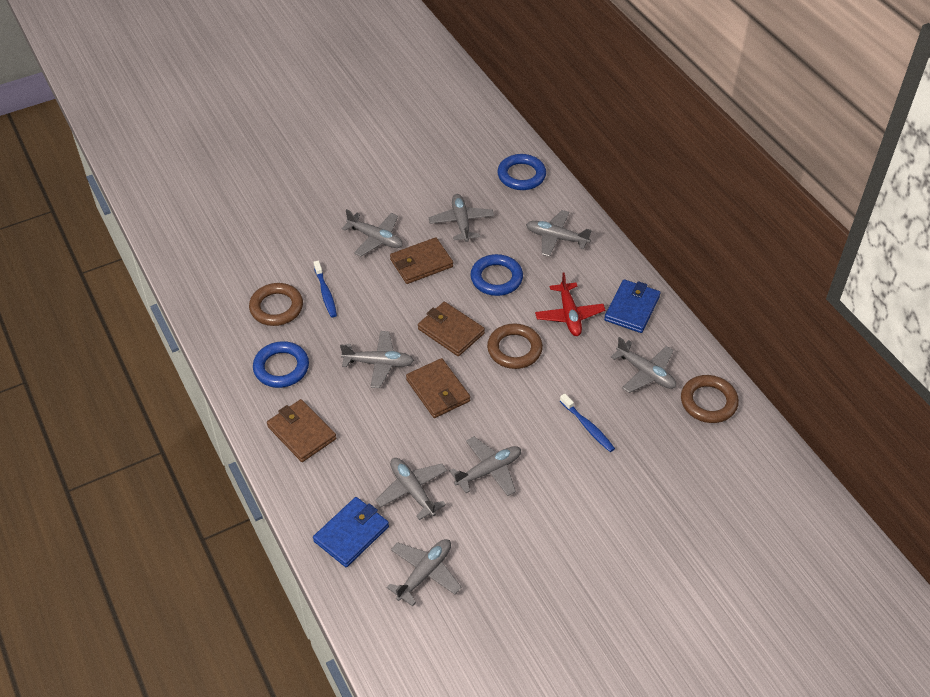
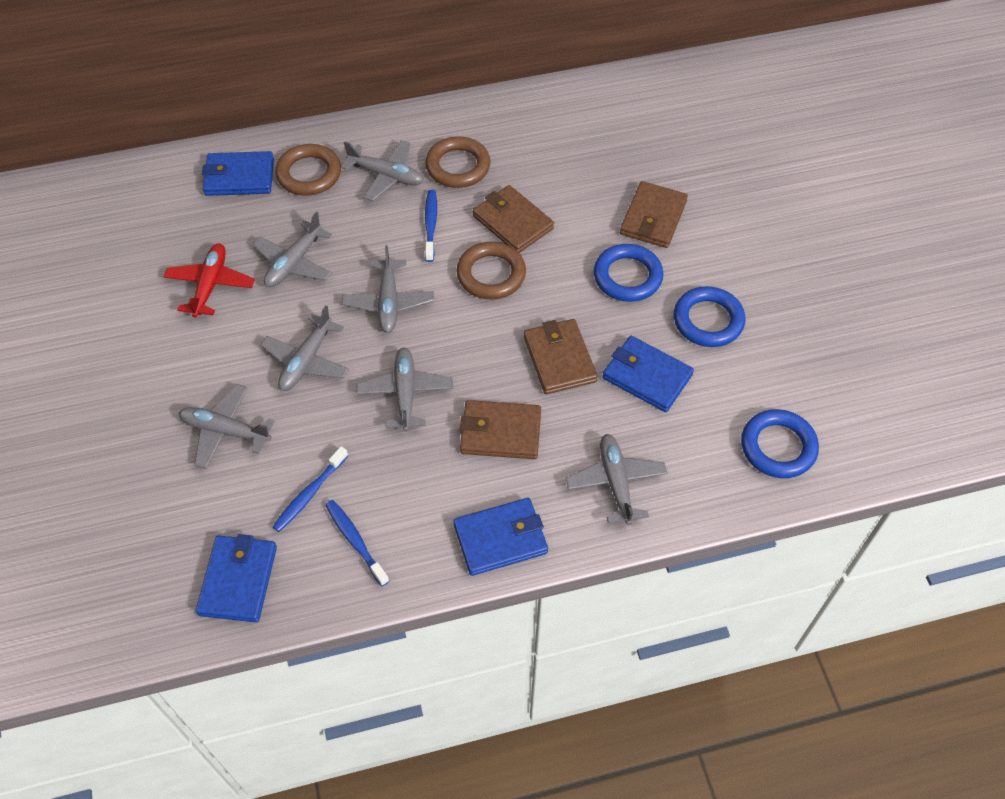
blue toothbrush: 2 -> 3
blue wallet: 2 -> 4
grey plane: 8 -> 7

